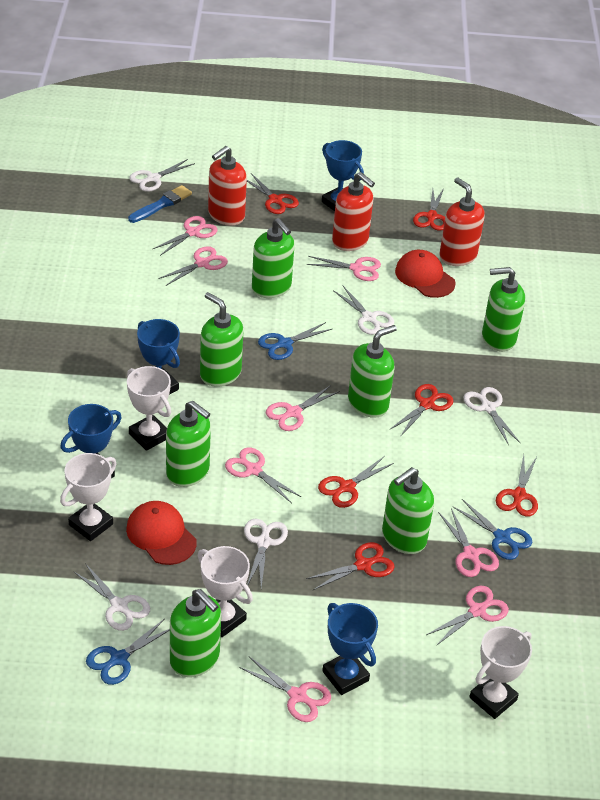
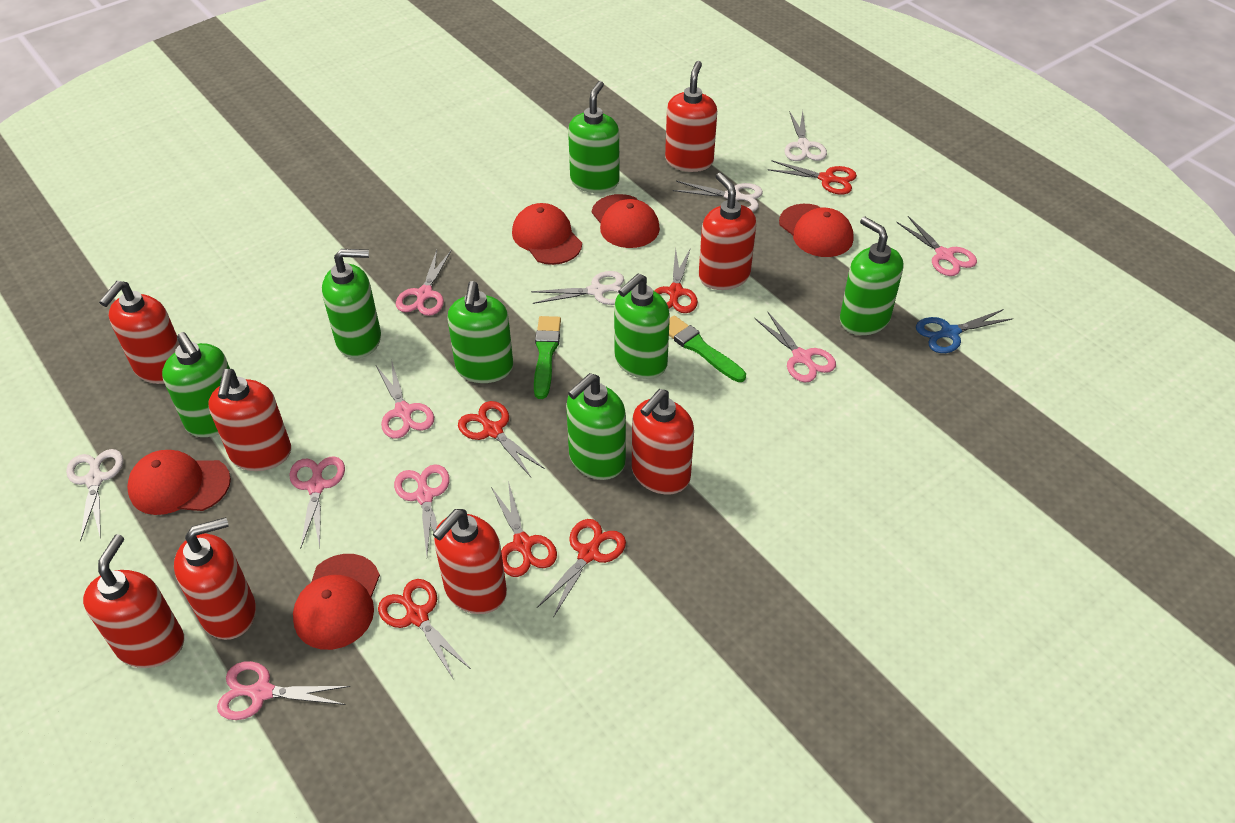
blue brush: 1 -> 0
blue scissors: 3 -> 1
blue trophy: 4 -> 0
green brush: 0 -> 2
pink scissors: 8 -> 7
red cap: 2 -> 5
red soap dispenser: 3 -> 8
white scissors: 5 -> 4
white trophy: 4 -> 0

